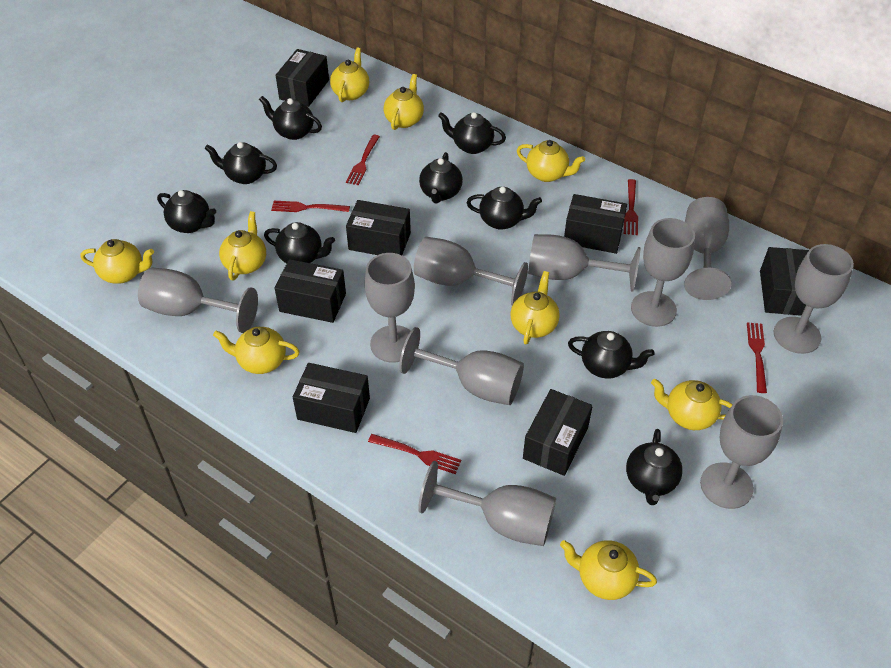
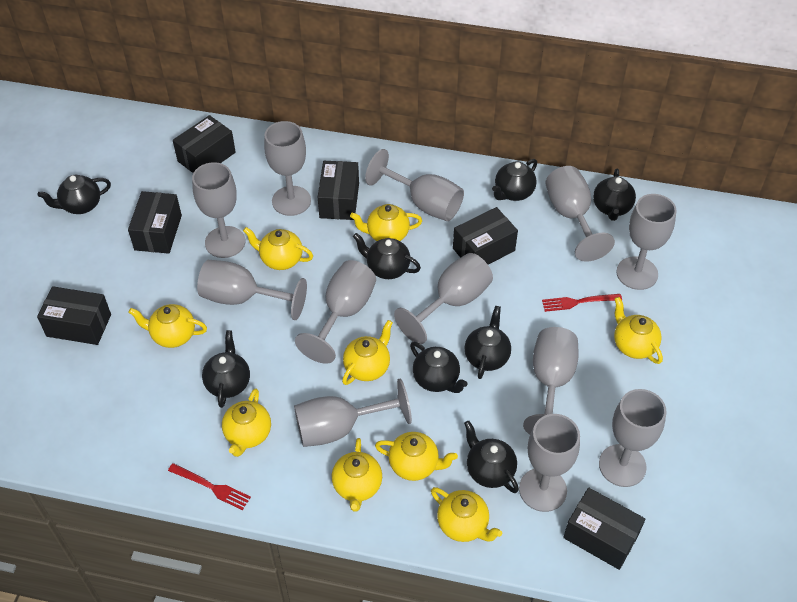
black box: 7 -> 6
black teapot: 9 -> 8
grey goblet: 10 -> 12
red fork: 5 -> 2

